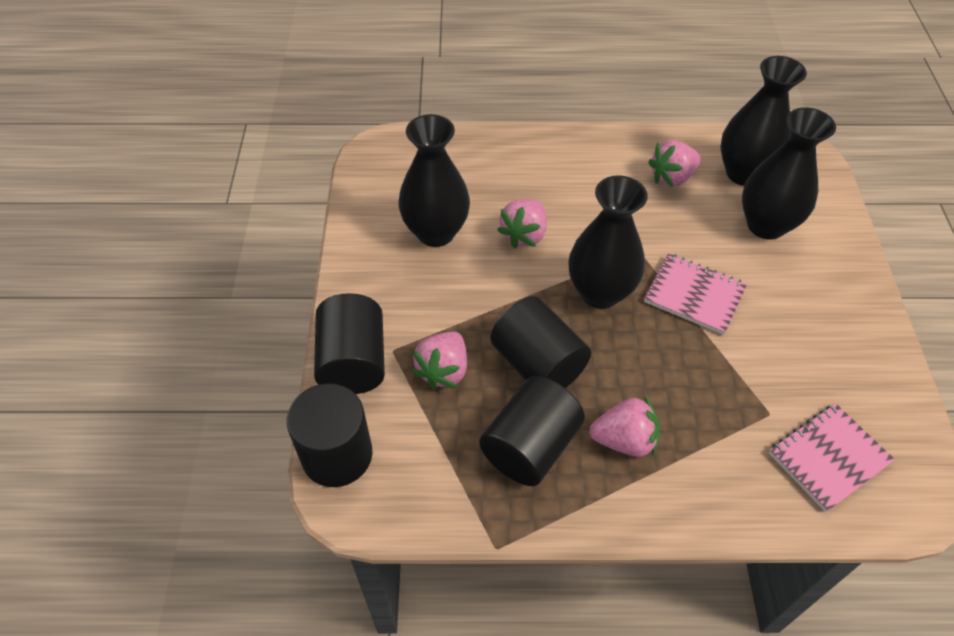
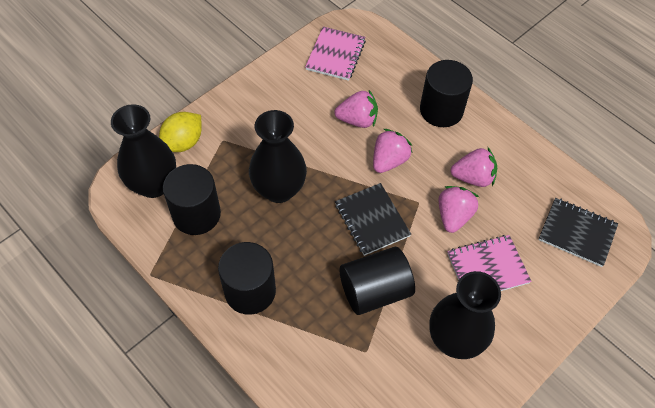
black notebook: 0 -> 2
black vase: 4 -> 3
yellow lemon: 0 -> 1

